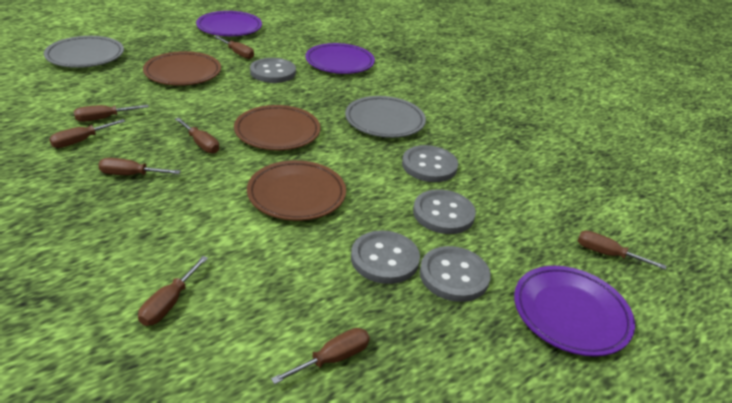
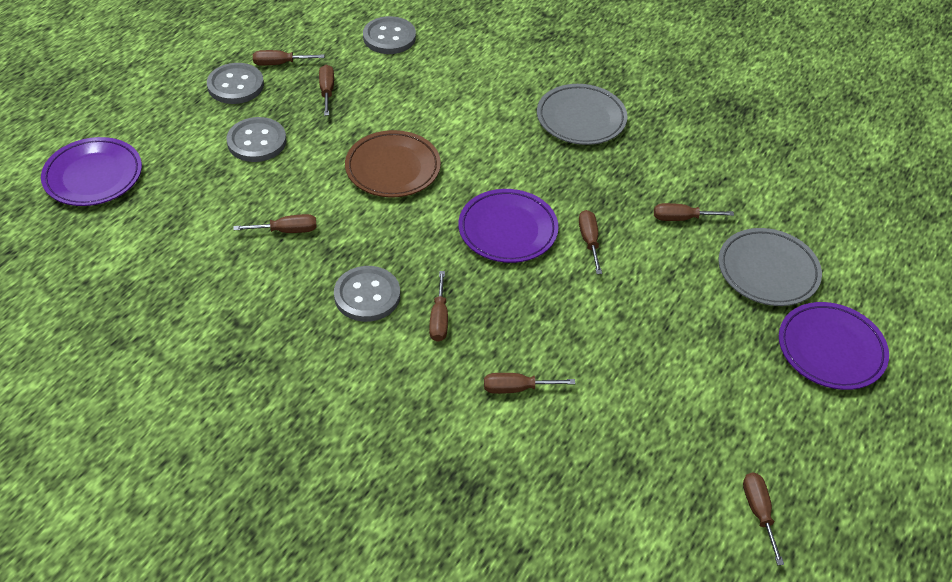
brown plate: 3 -> 1
grey button: 5 -> 4

